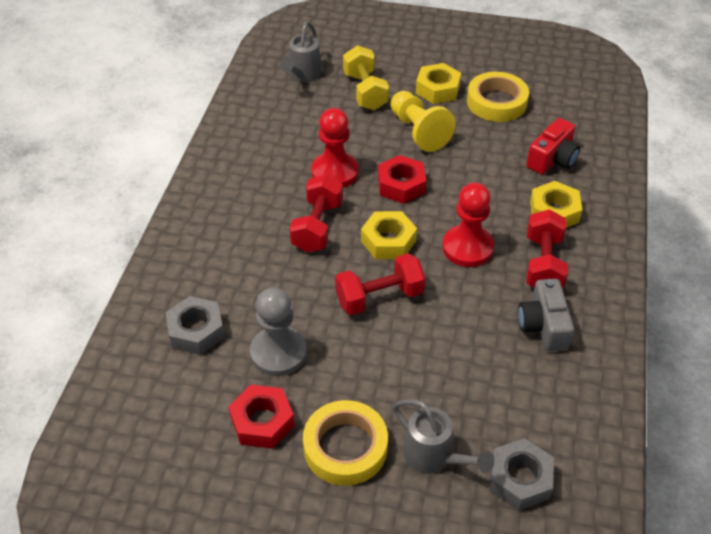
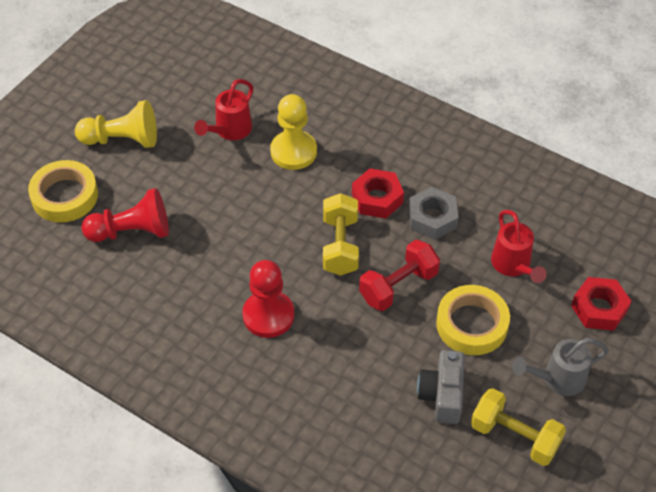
grey nut: 2 -> 1
grey pawn: 1 -> 0
grey watering can: 2 -> 1
red camera: 1 -> 0
red dumbbell: 3 -> 1
red watering can: 0 -> 2
yellow dumbbell: 1 -> 2
yellow nut: 3 -> 0
yellow pawn: 1 -> 2

